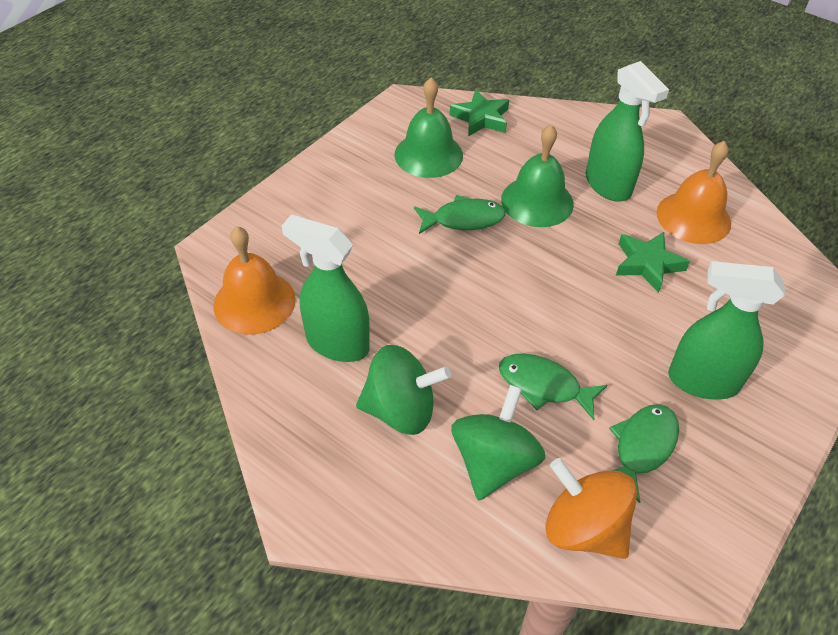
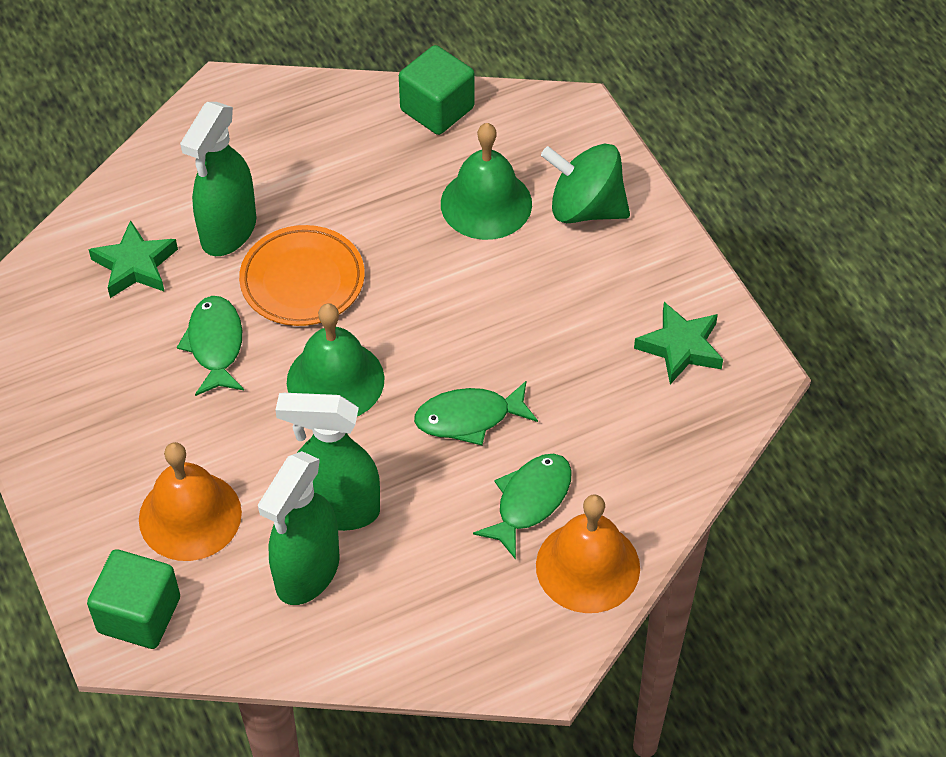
green cube: 0 -> 2
green spinning top: 2 -> 1
orange plate: 0 -> 1
orange spinning top: 1 -> 0

